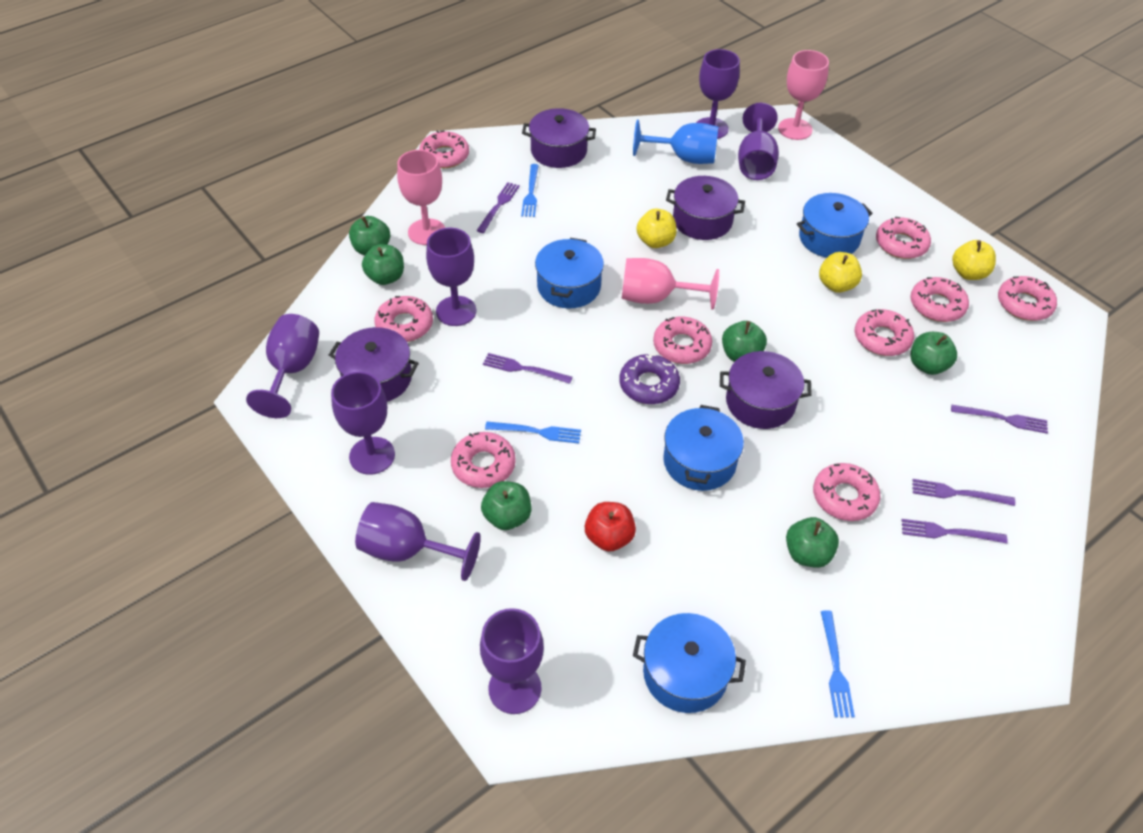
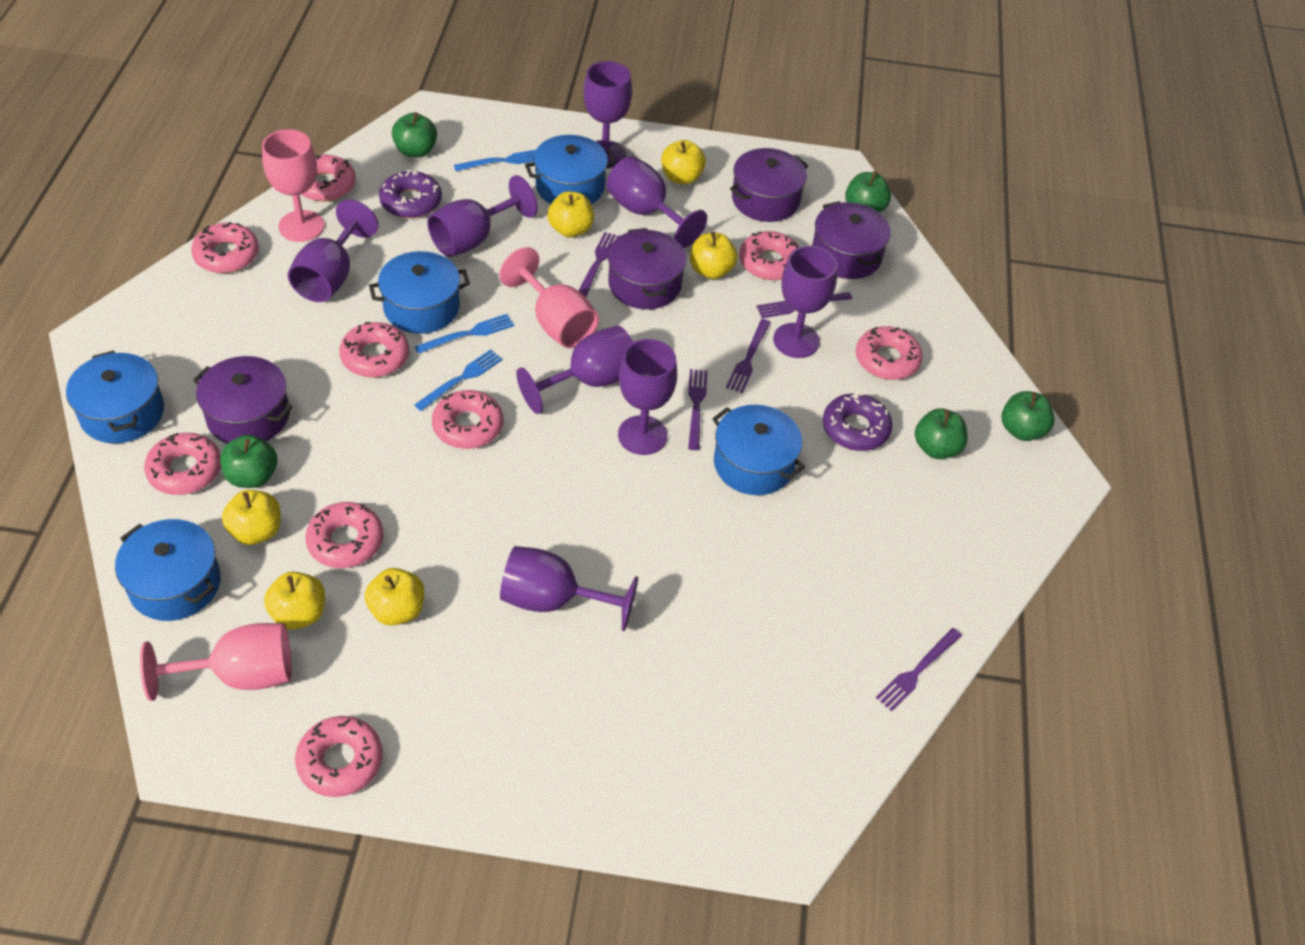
blue goblet: 1 -> 0
blue pot: 4 -> 5
green apple: 6 -> 5
purple donut: 1 -> 2
purple goblet: 7 -> 8
red apple: 1 -> 0
yellow apple: 3 -> 6

